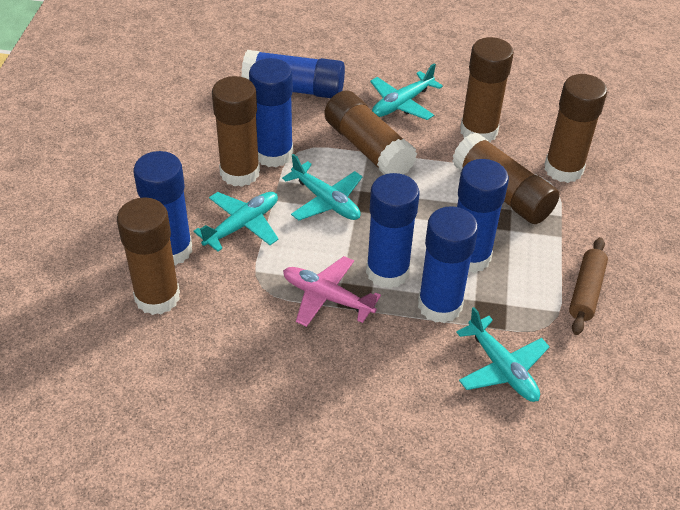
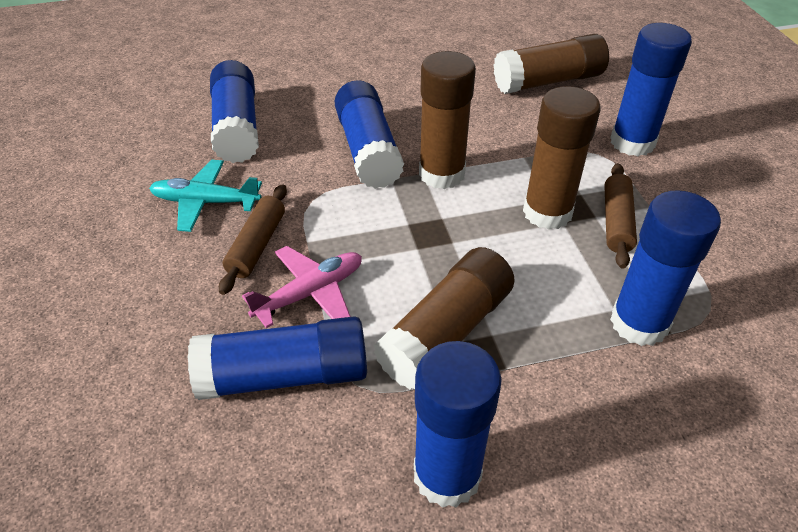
brown glue stick: 6 -> 4
brown rolling pin: 1 -> 2
turquoise plane: 4 -> 1

